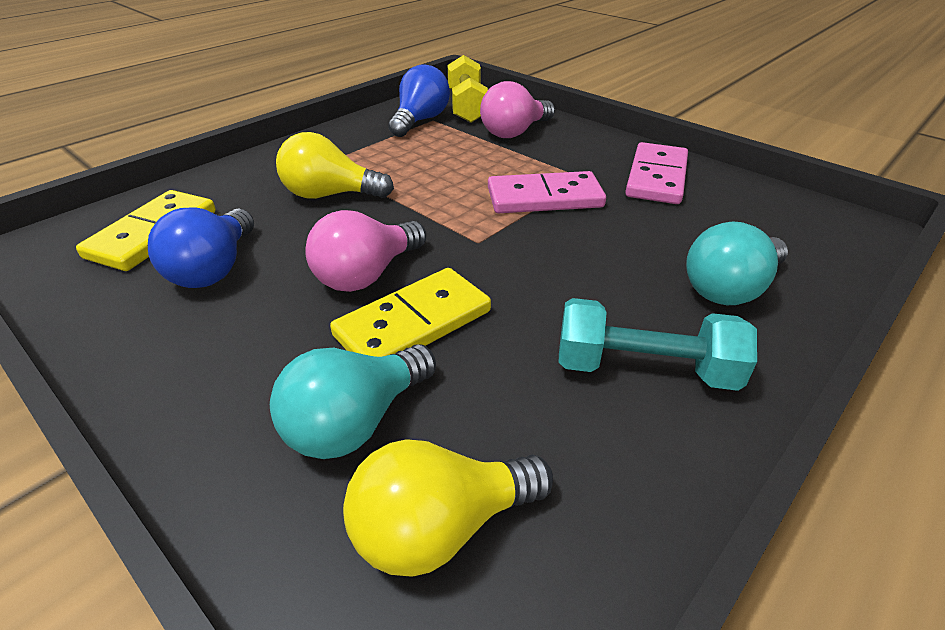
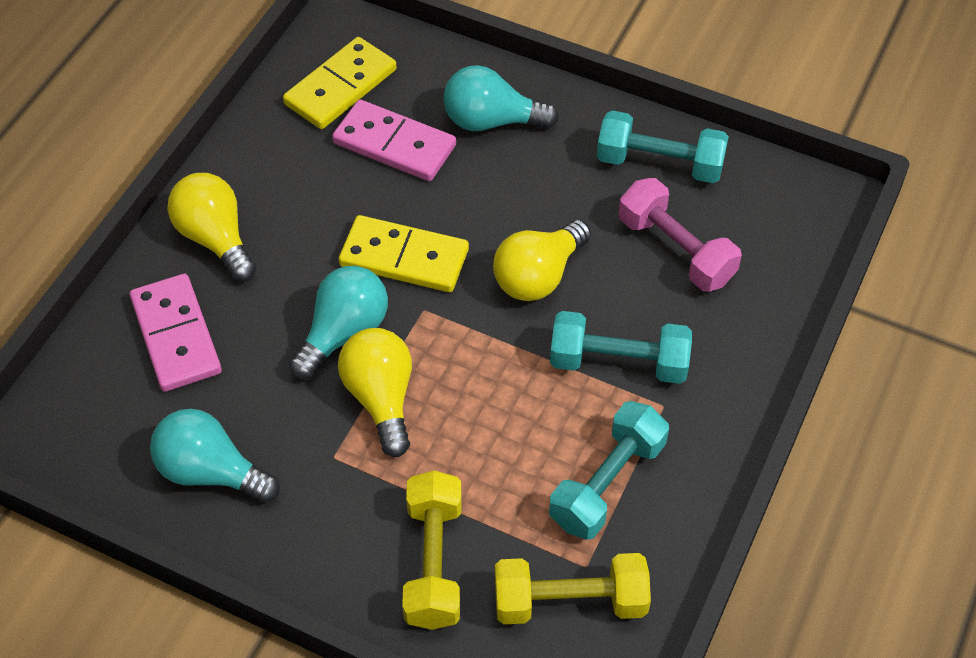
blue light bulb: 2 -> 0
pink dumbbell: 0 -> 1
pink light bulb: 2 -> 0
turquoise dumbbell: 1 -> 3
turquoise light bulb: 2 -> 3
yellow dumbbell: 1 -> 2
yellow light bulb: 2 -> 3

